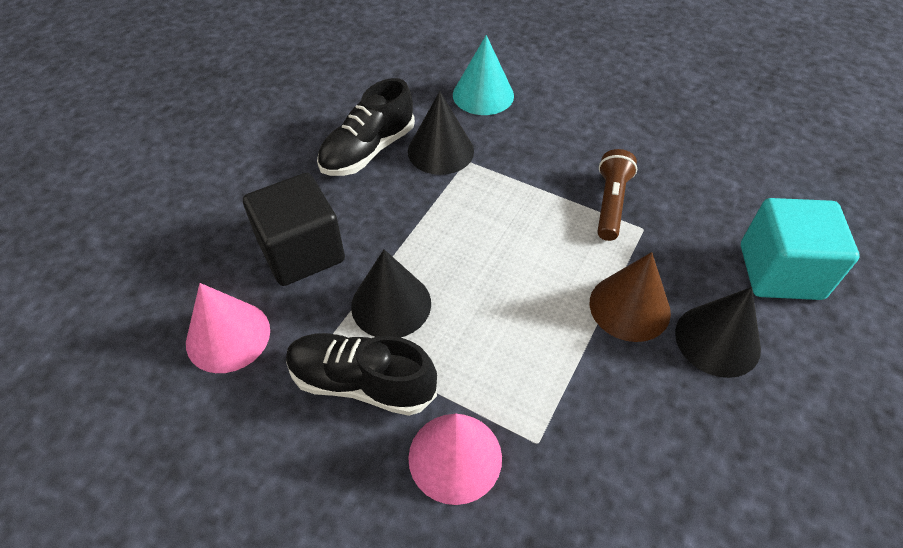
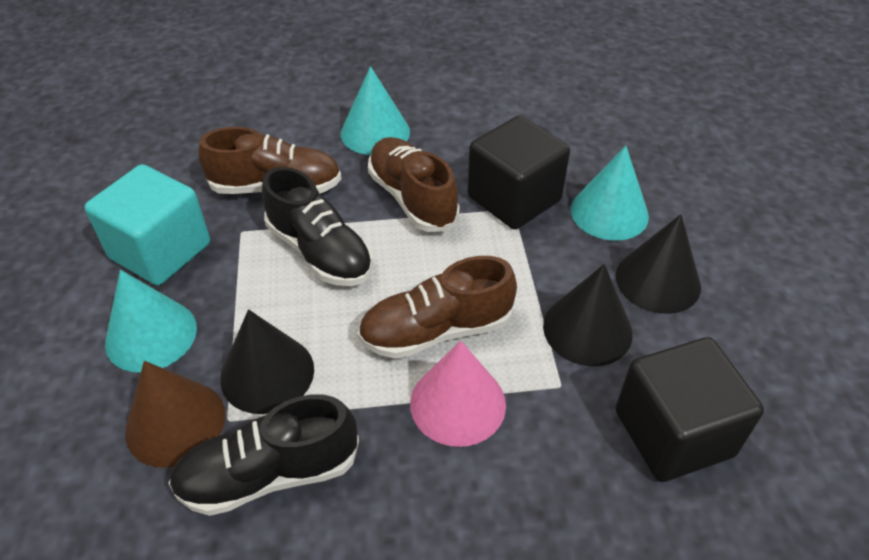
black cube: 1 -> 2
brown flashlight: 1 -> 0
brown shoe: 0 -> 3
pink cone: 2 -> 1
turquoise cone: 1 -> 3

